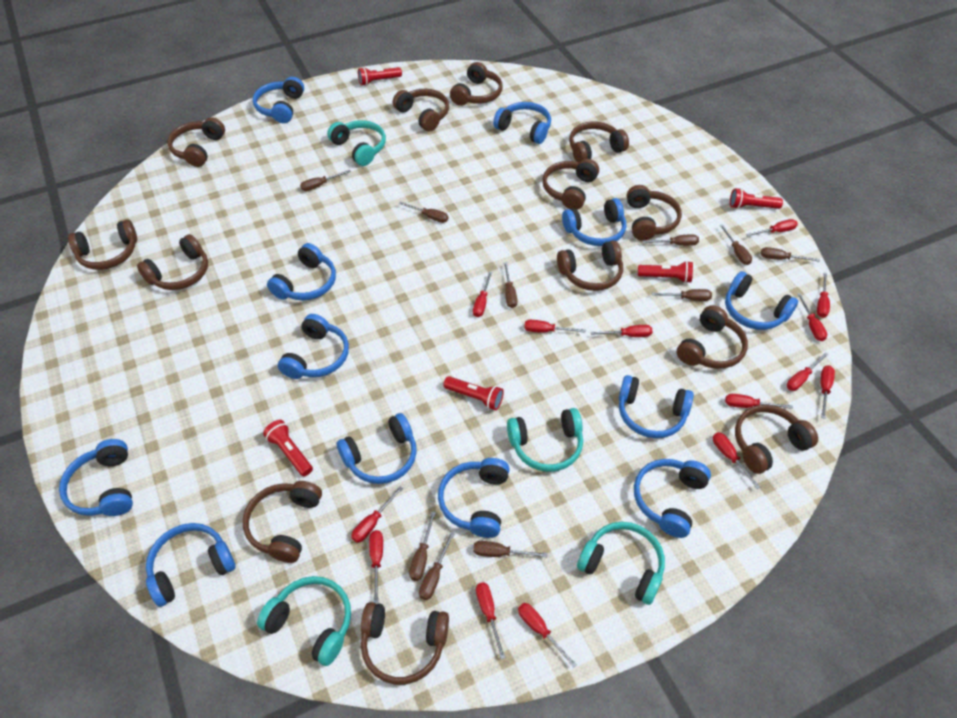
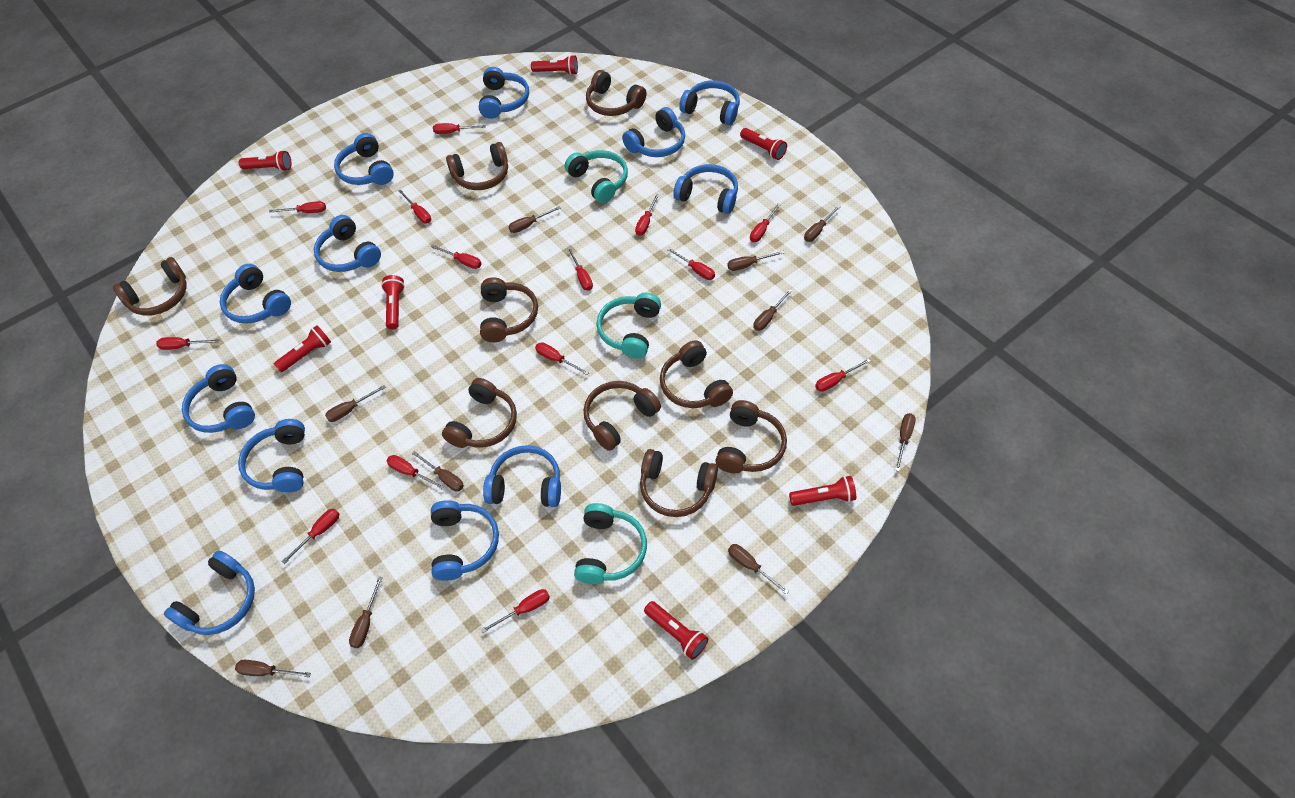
brown headphones: 13 -> 9
red flashlight: 5 -> 7
turquoise headphones: 4 -> 3

